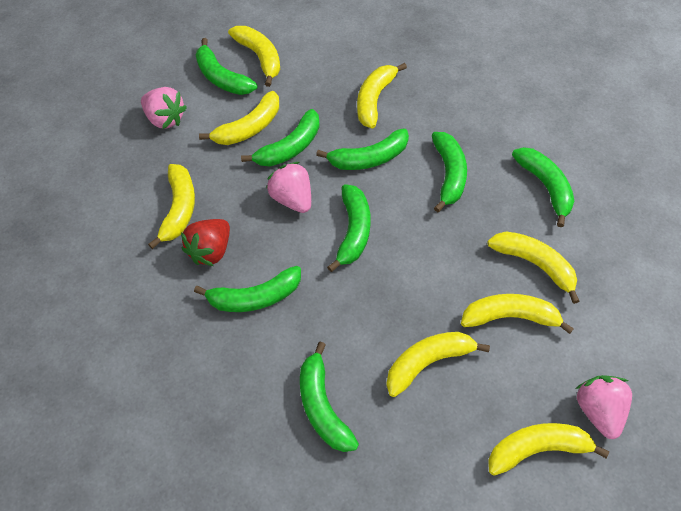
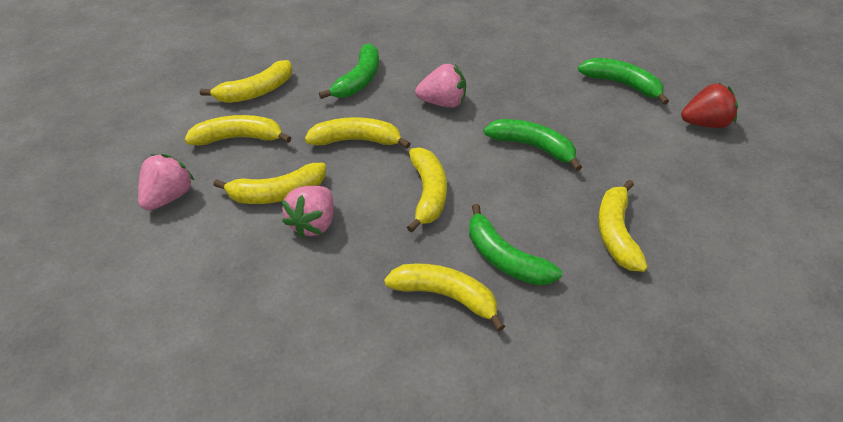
green banana: 8 -> 4
yellow banana: 8 -> 7

